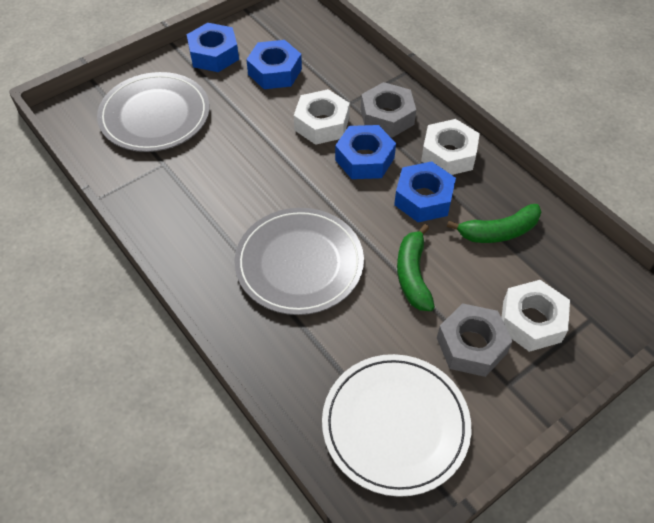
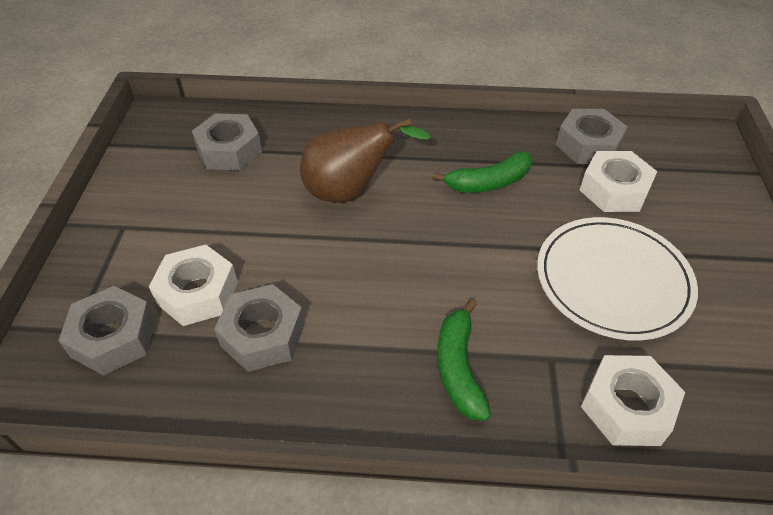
blue nut: 4 -> 0
brown pear: 0 -> 1
grey nut: 2 -> 4
grey plate: 2 -> 0

